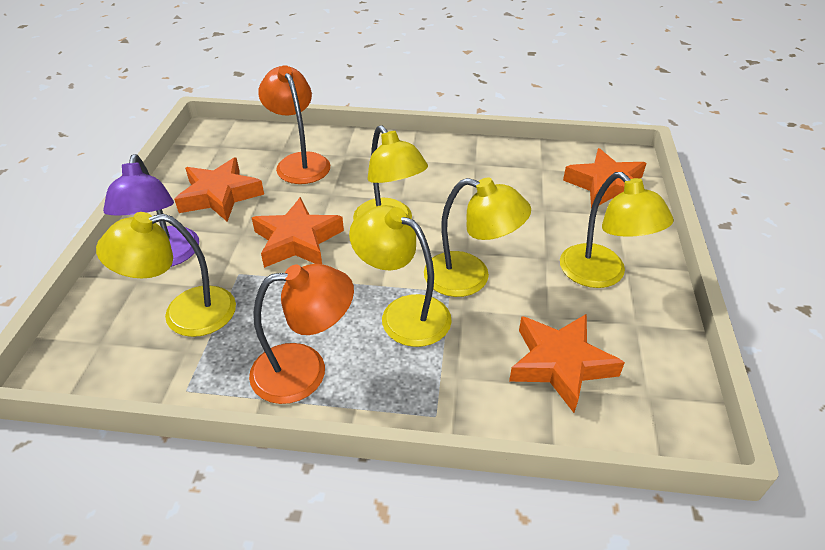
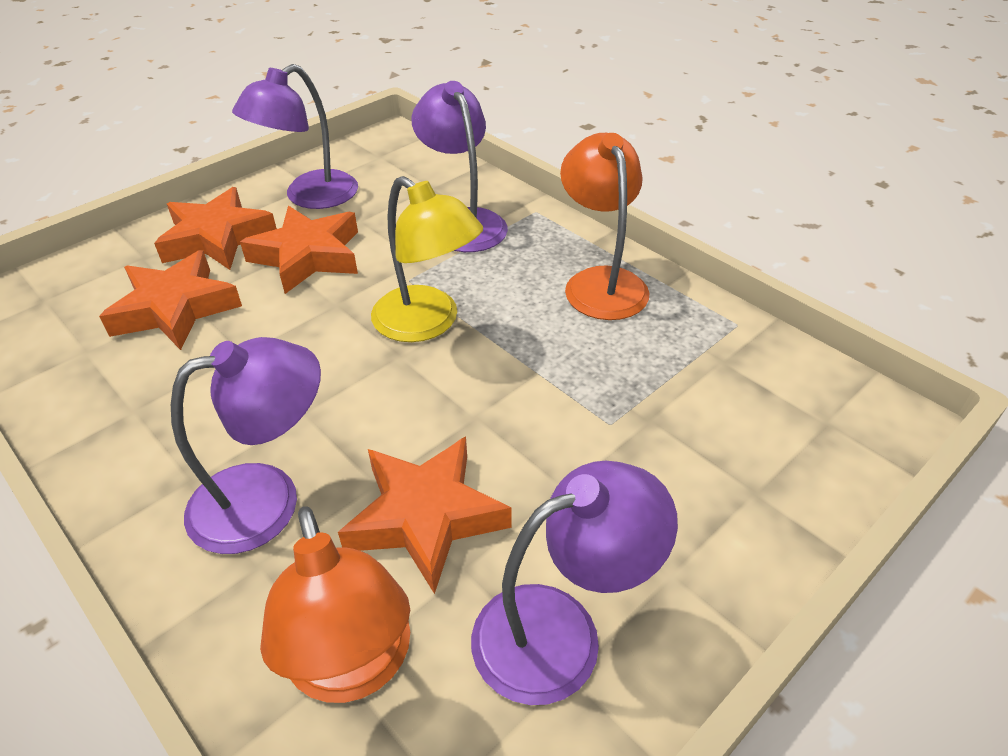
purple lamp: 1 -> 4
yellow lamp: 5 -> 1

